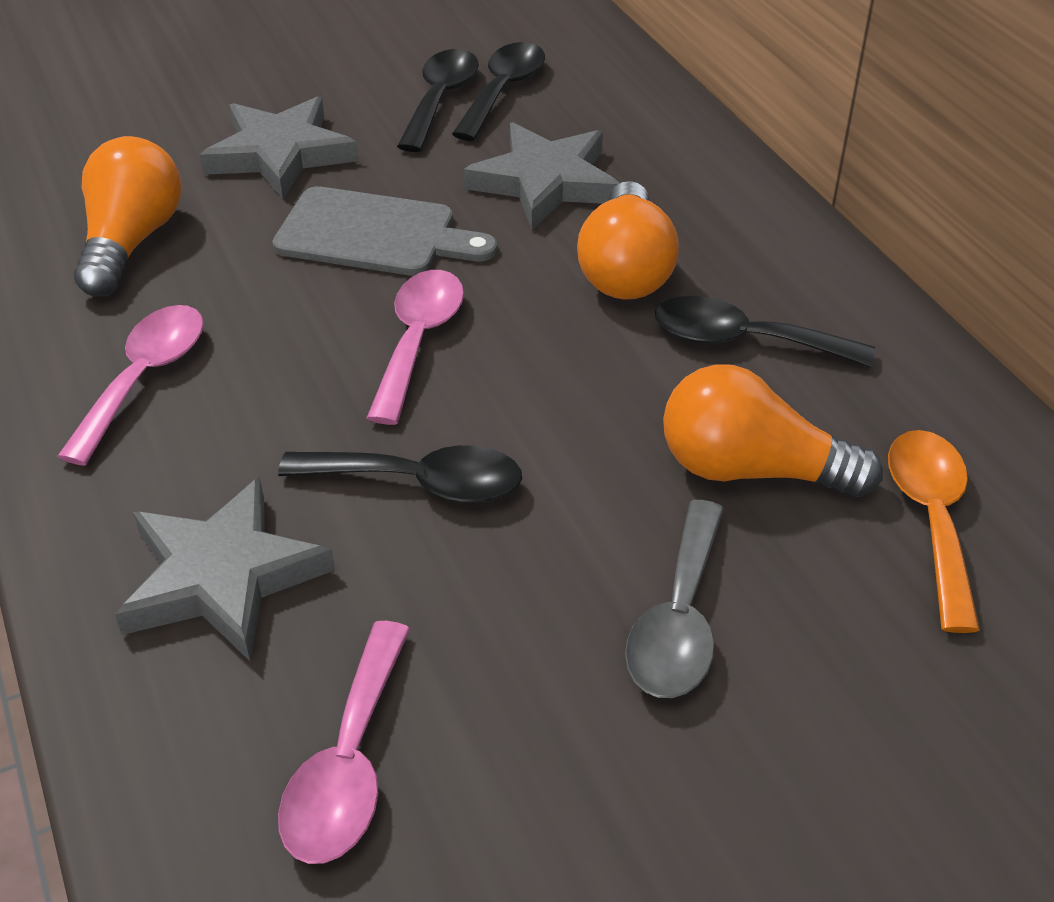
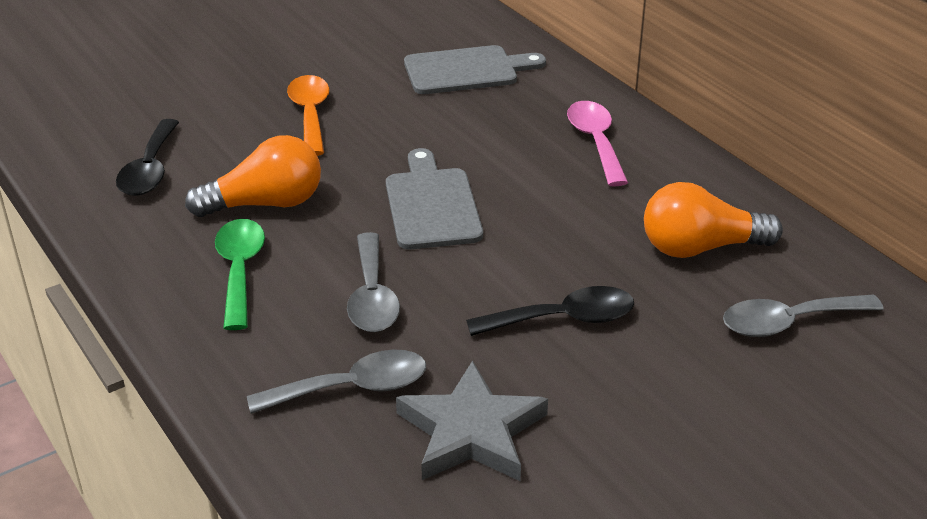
black spoon: 4 -> 2
green spoon: 0 -> 1
grey cutting board: 1 -> 2
grey spoon: 1 -> 3
grey star: 3 -> 1
orange light bulb: 3 -> 2
pink spoon: 3 -> 1

